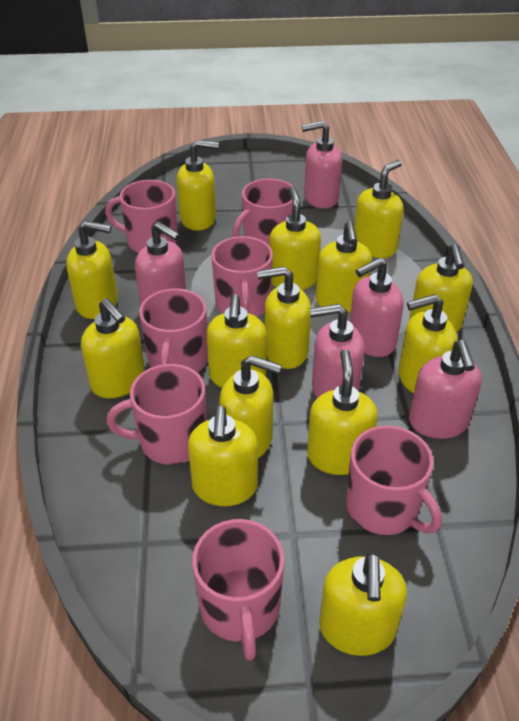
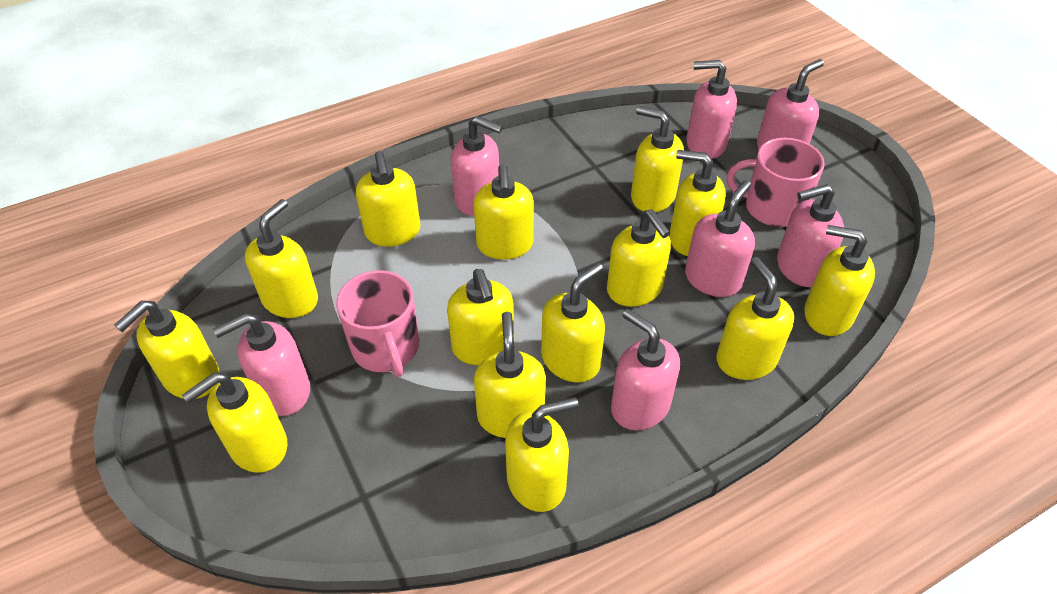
pink mug: 7 -> 2
pink soap dispenser: 5 -> 7

